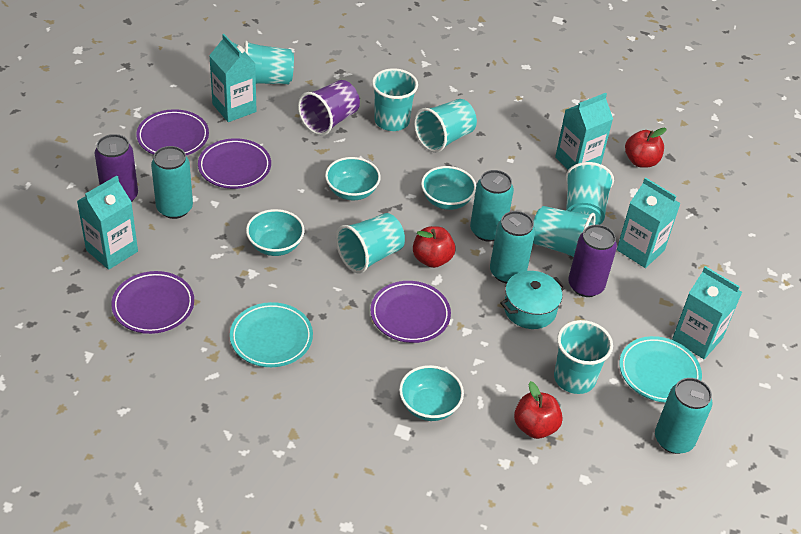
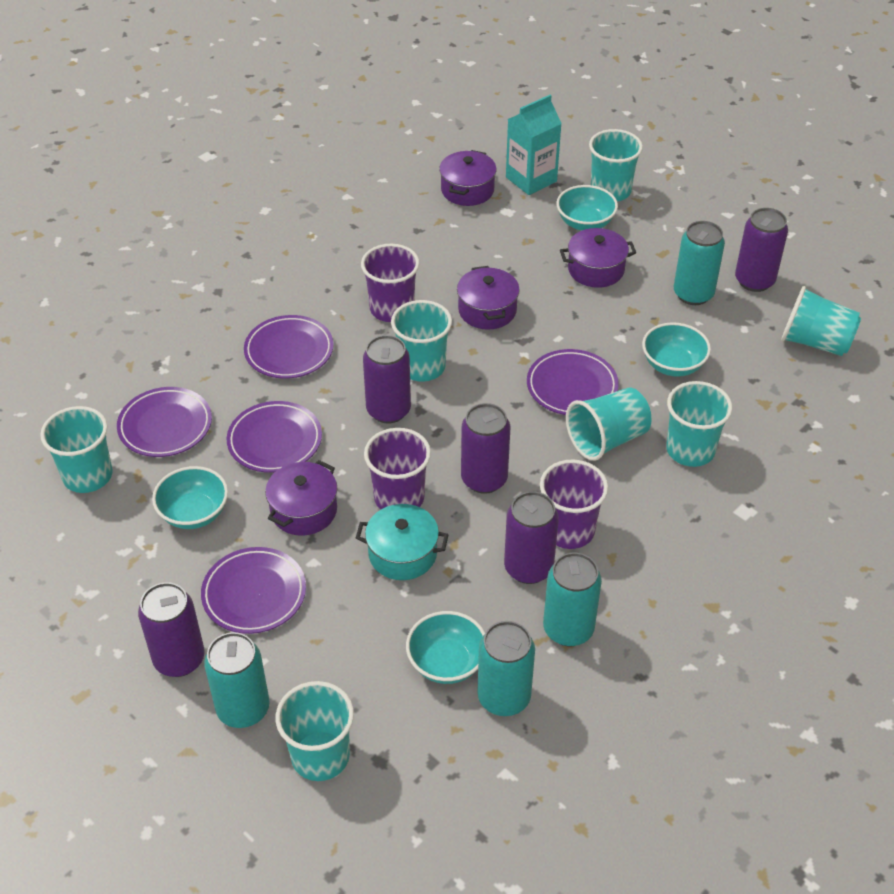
purple can: 2 -> 5
purple cup: 1 -> 3
purple plate: 4 -> 5
purple pot: 0 -> 4
red apple: 3 -> 0
turquoise carton: 5 -> 1
turquoise plate: 2 -> 0

